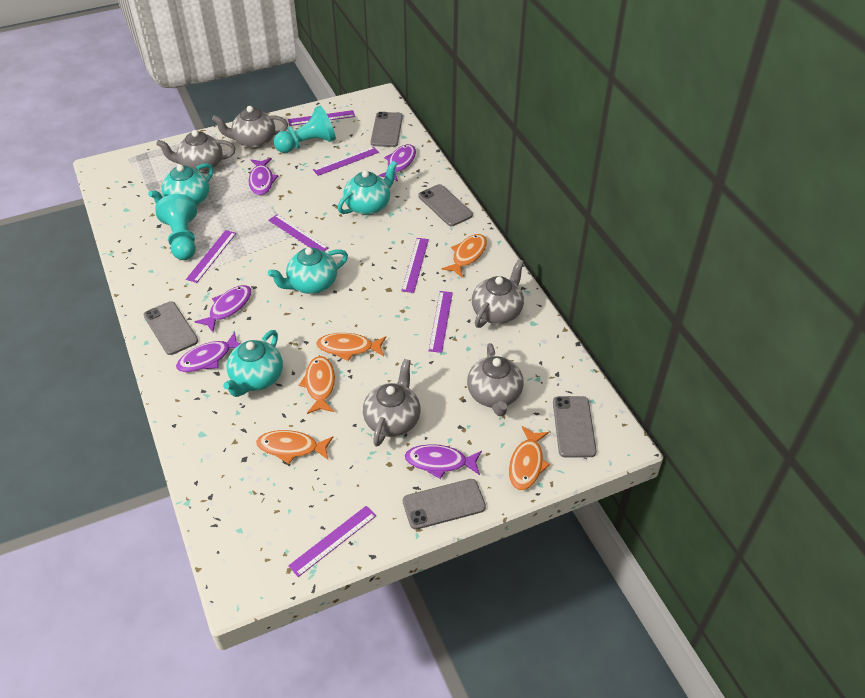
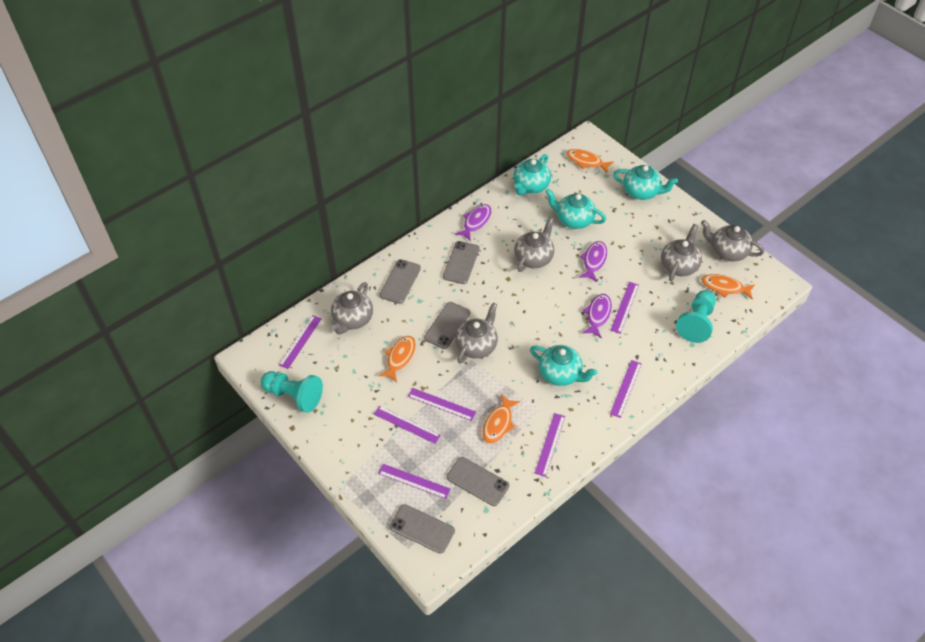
orange fish: 5 -> 4
purple fish: 5 -> 3

